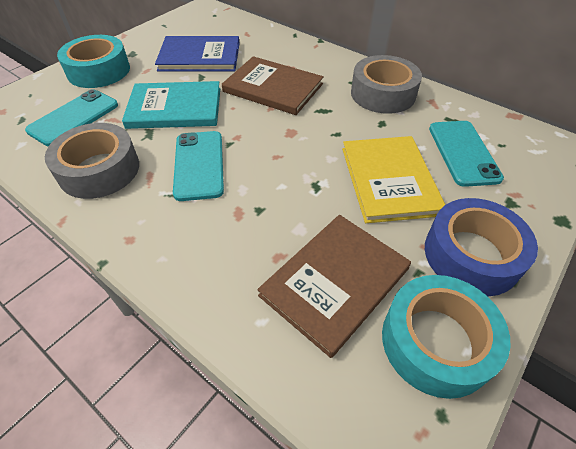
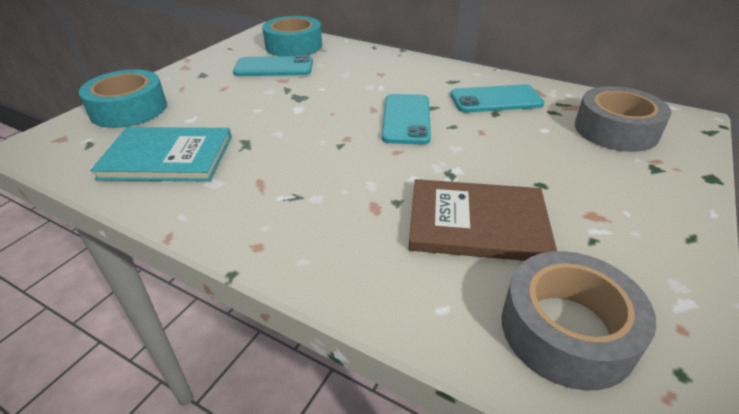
blue book: 1 -> 0
blue tape: 1 -> 0
brown book: 2 -> 1
yellow book: 1 -> 0

